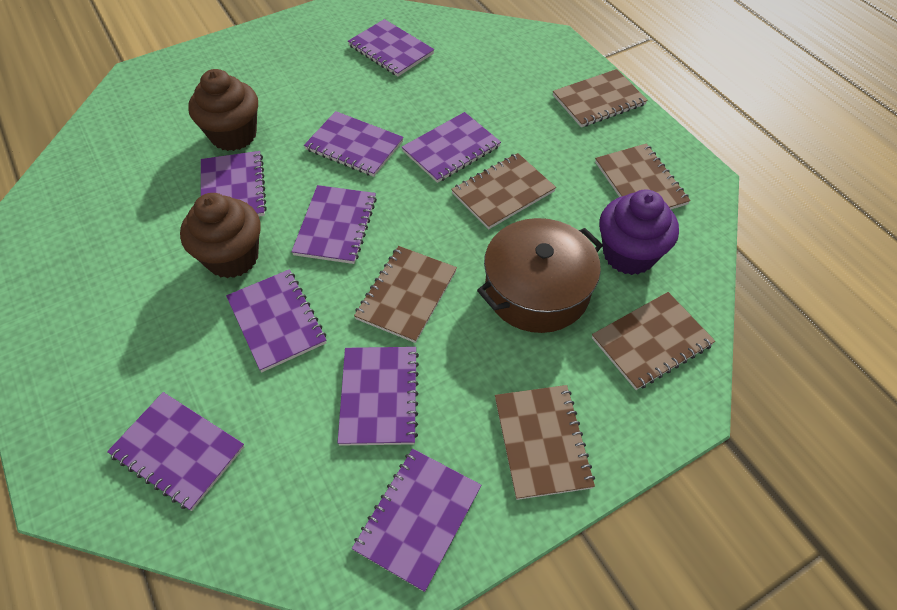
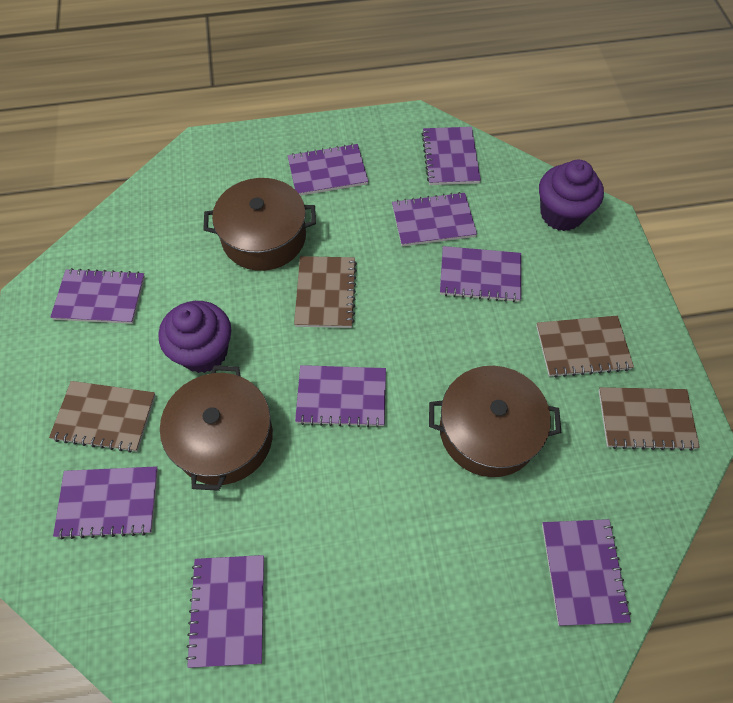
brown cupcake: 2 -> 0
brown notebook: 6 -> 4
brown pot: 1 -> 3
purple cupcake: 1 -> 2

